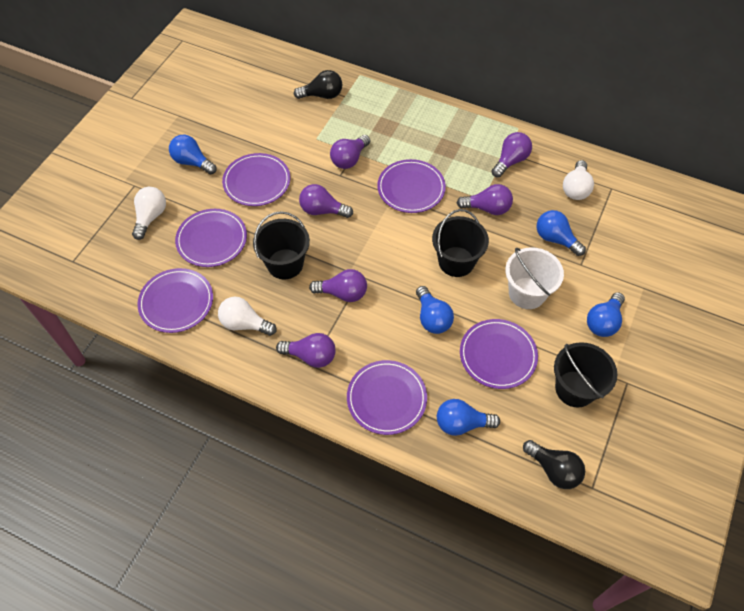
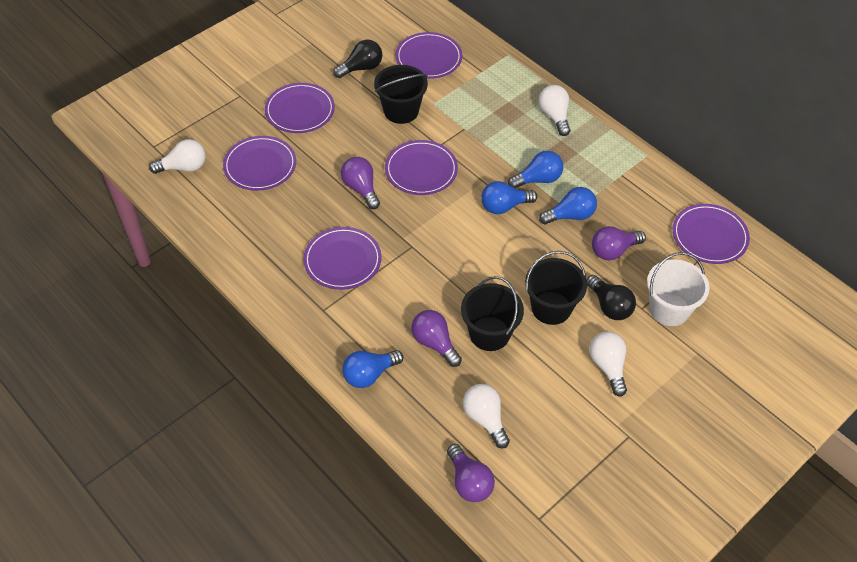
blue light bulb: 5 -> 4
purple light bulb: 6 -> 4
white light bulb: 3 -> 4

